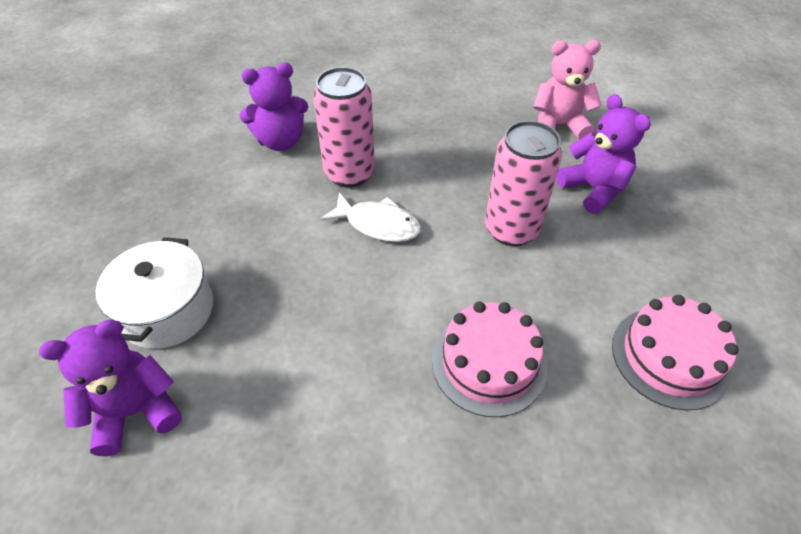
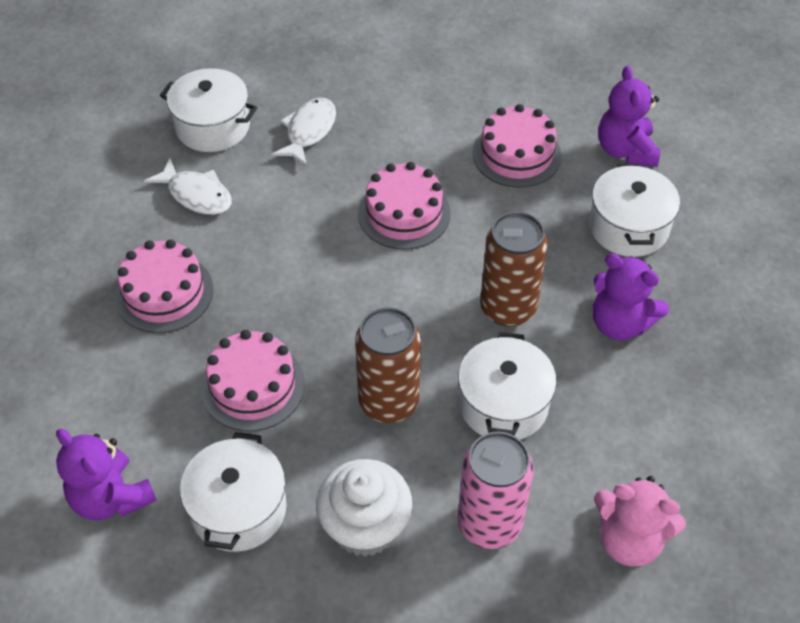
brown can: 0 -> 2
pink cake: 2 -> 4
pink can: 2 -> 1
white cupcake: 0 -> 1
white fish: 1 -> 2
white pot: 1 -> 4

